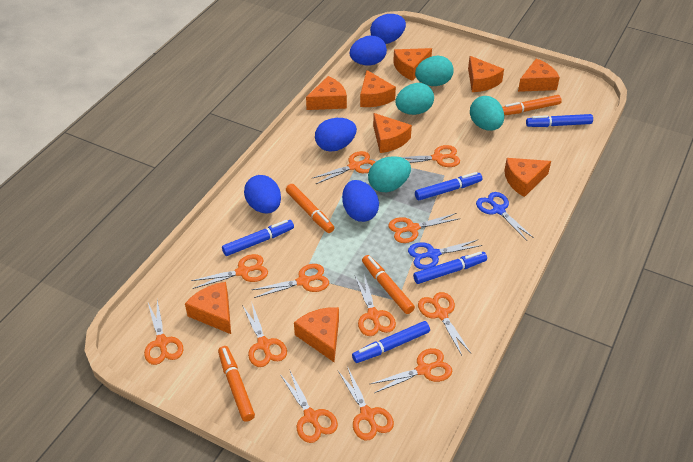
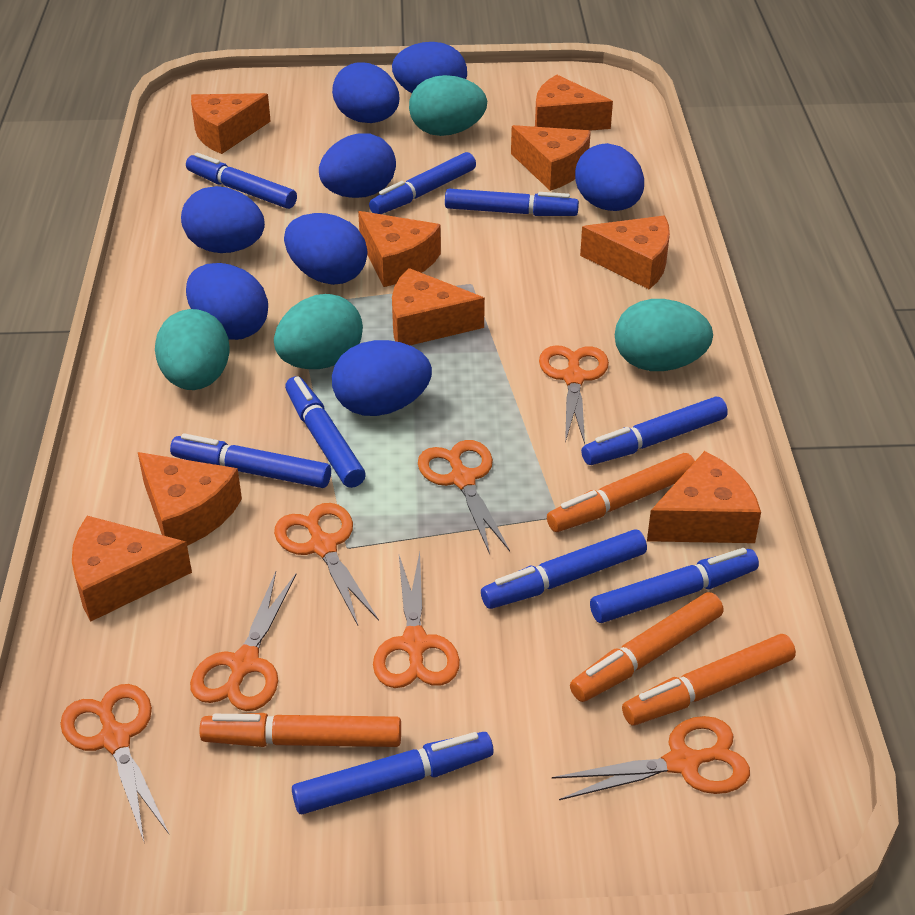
blue egg: 5 -> 8
blue marker: 5 -> 9
blue scissors: 2 -> 0
orange scissors: 12 -> 7

